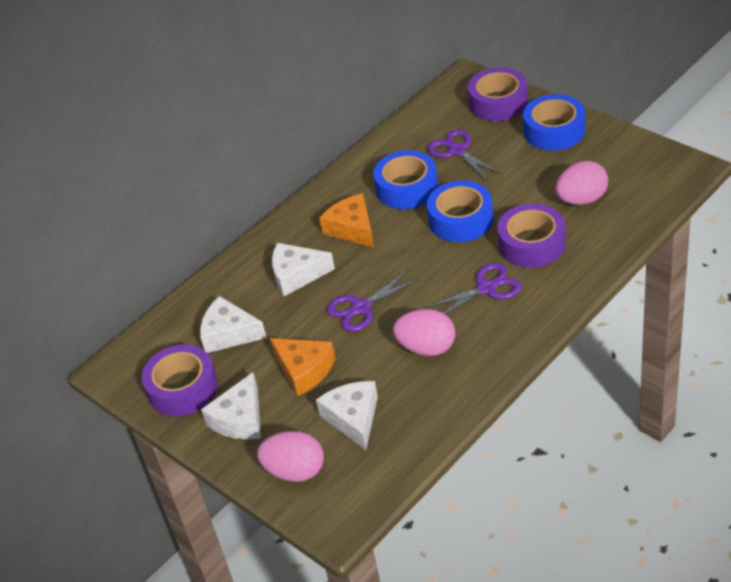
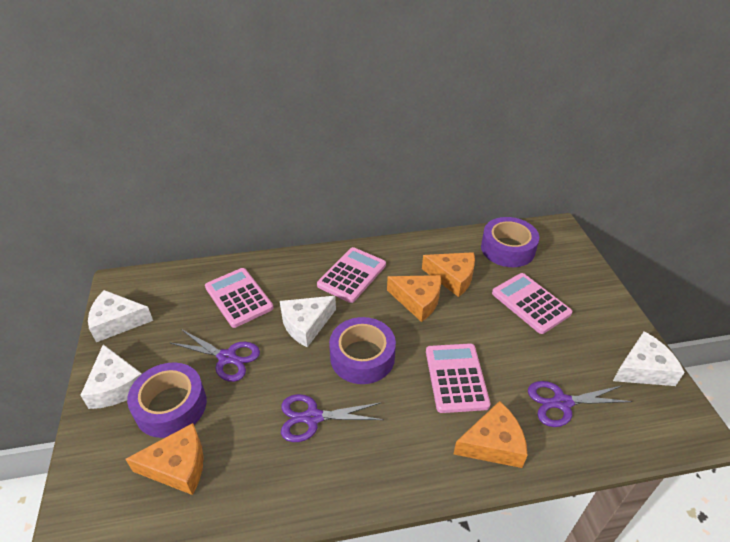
blue tape: 3 -> 0
orange cheese: 2 -> 4
pink calculator: 0 -> 4
pink egg: 3 -> 0

